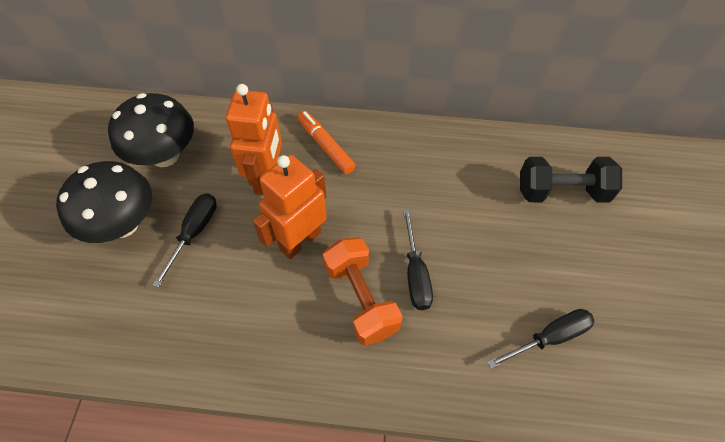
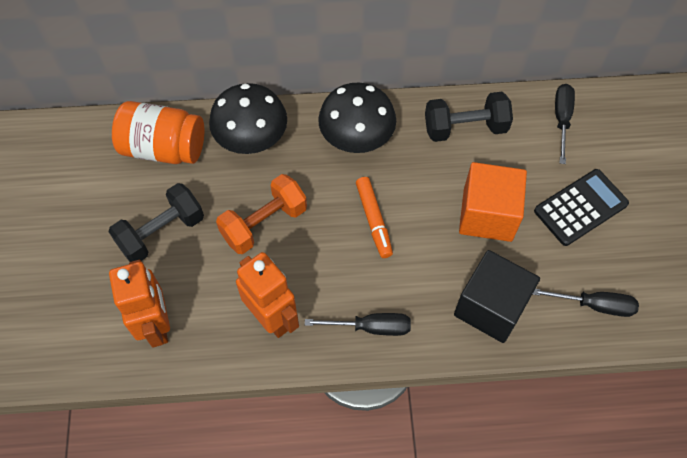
black calculator: 0 -> 1
black cube: 0 -> 1
black dumbbell: 1 -> 2
orange cube: 0 -> 1
orange jar: 0 -> 1

